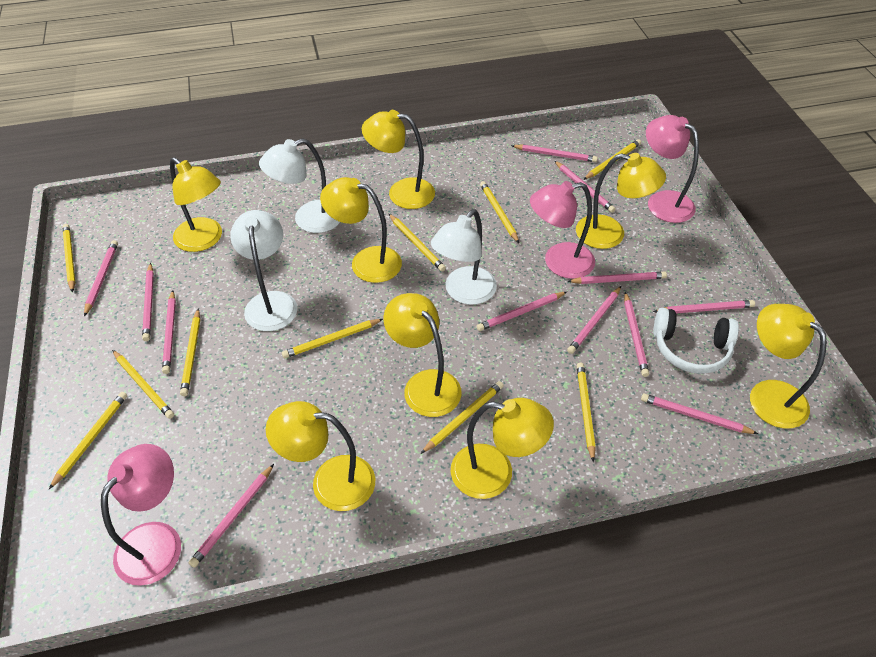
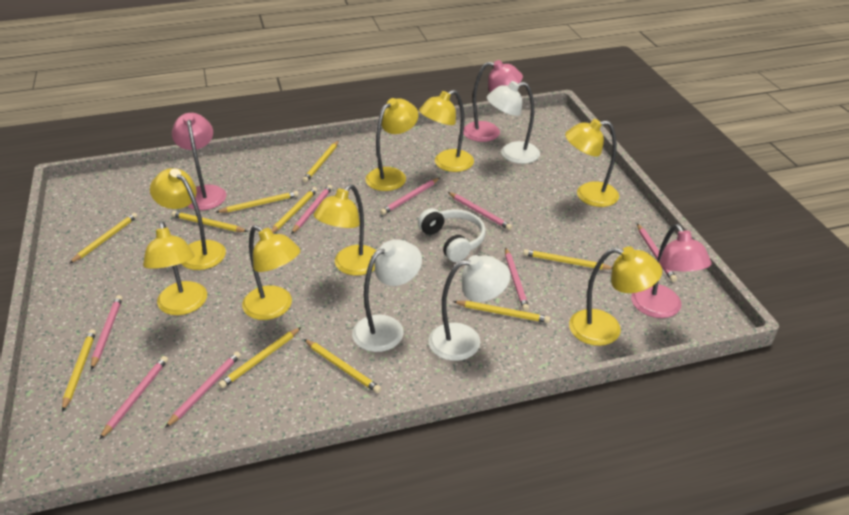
pink pencil: 12 -> 8

